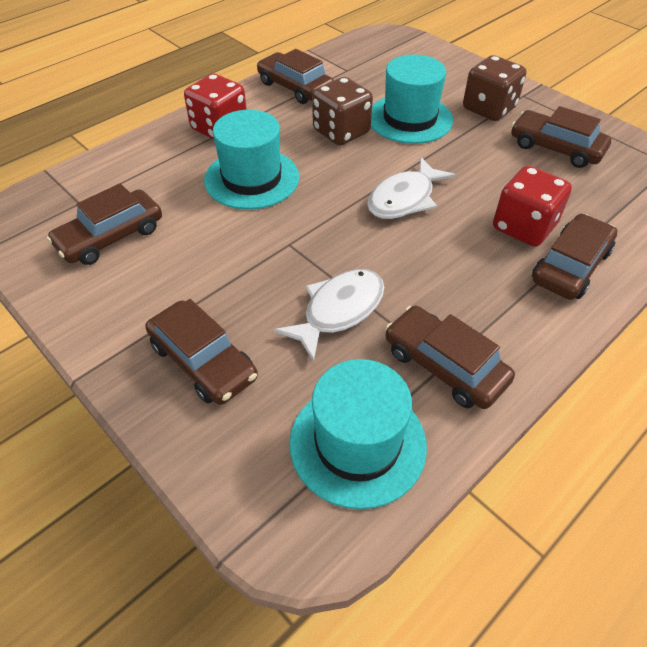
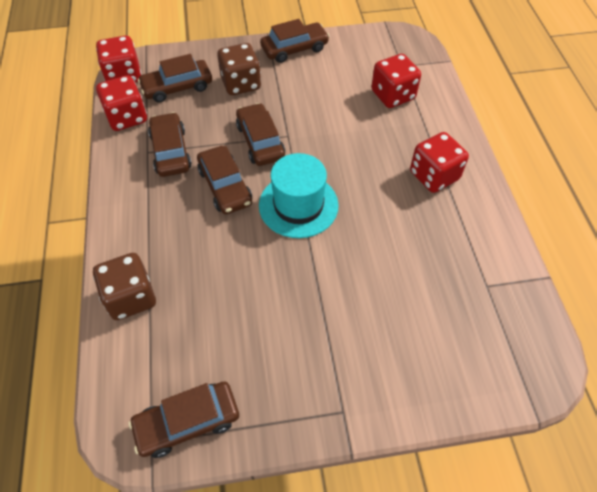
red dice: 2 -> 4
turquoise hat: 3 -> 1
white fish: 2 -> 0

